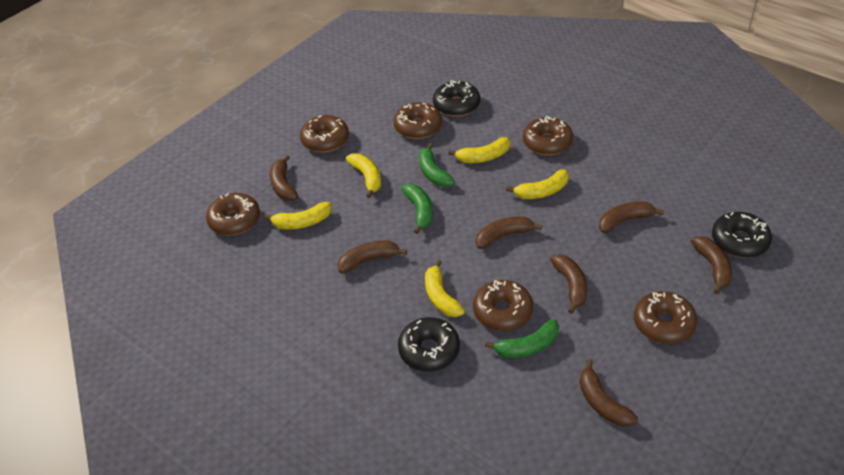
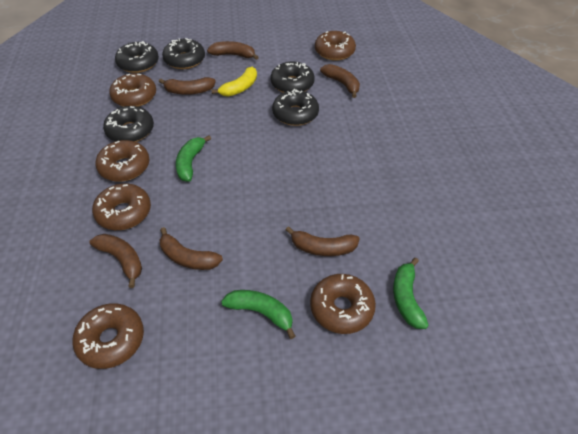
black donut: 3 -> 5
brown banana: 7 -> 6
yellow banana: 5 -> 1

